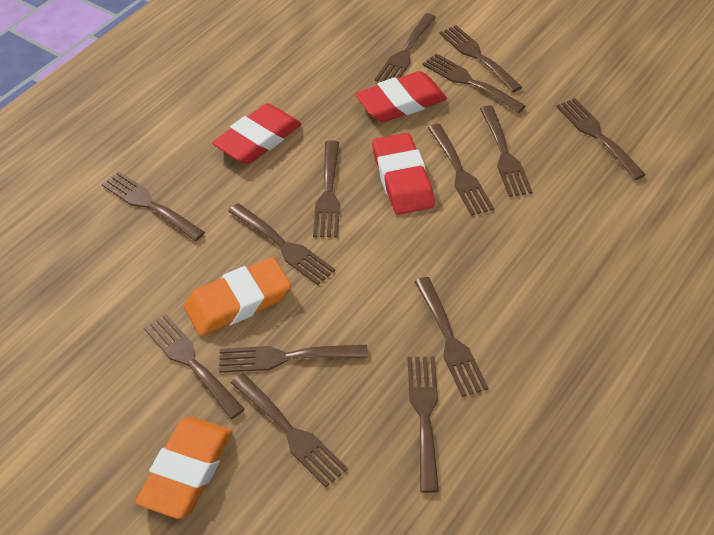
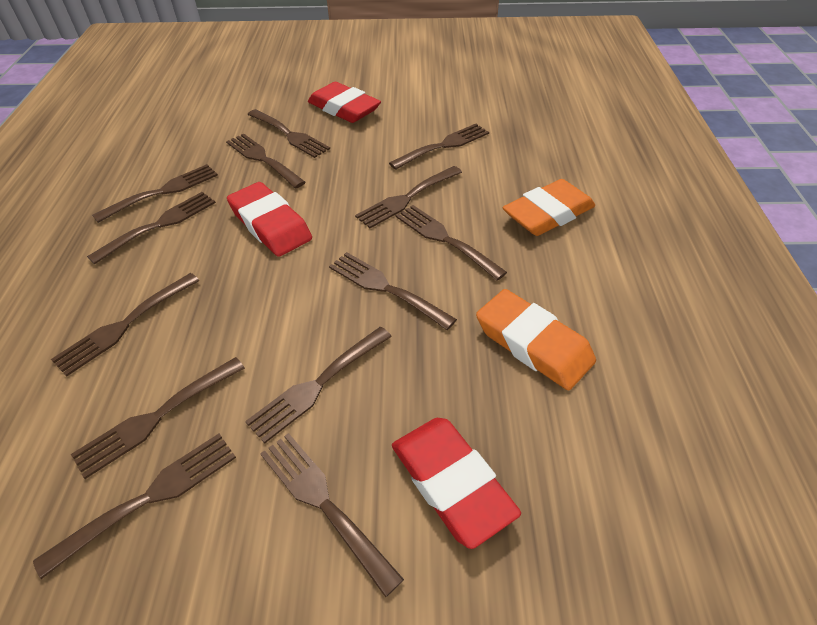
brown fork: 14 -> 13

